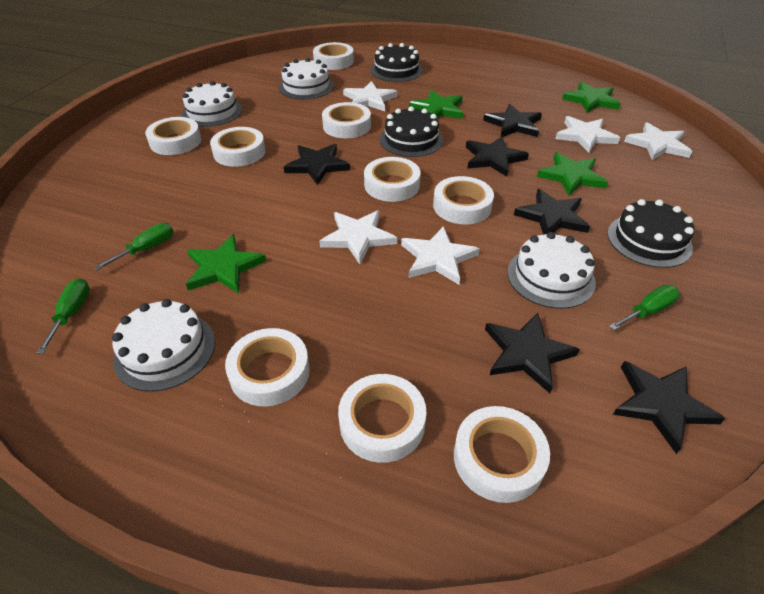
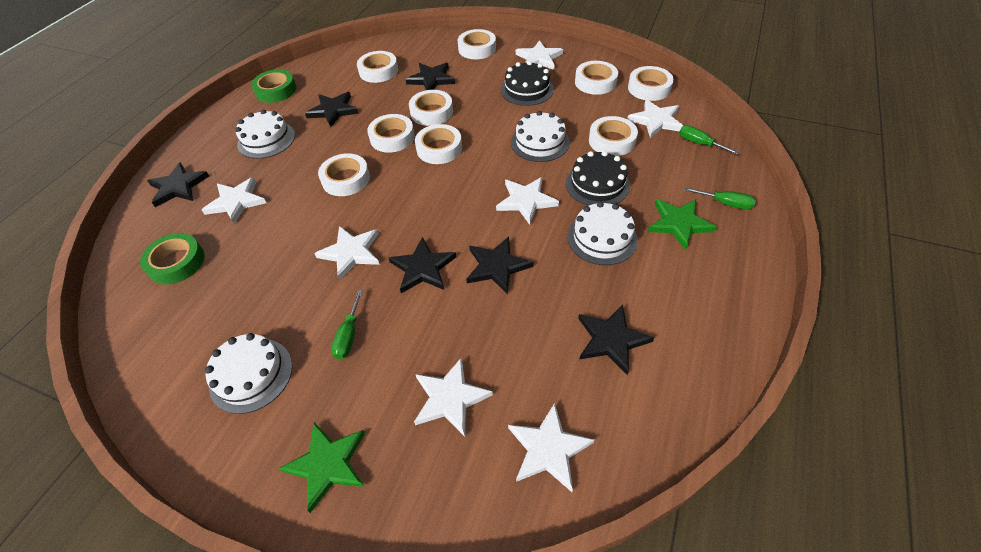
black cake: 3 -> 2
green star: 4 -> 2
green tape: 0 -> 2
white star: 5 -> 7

